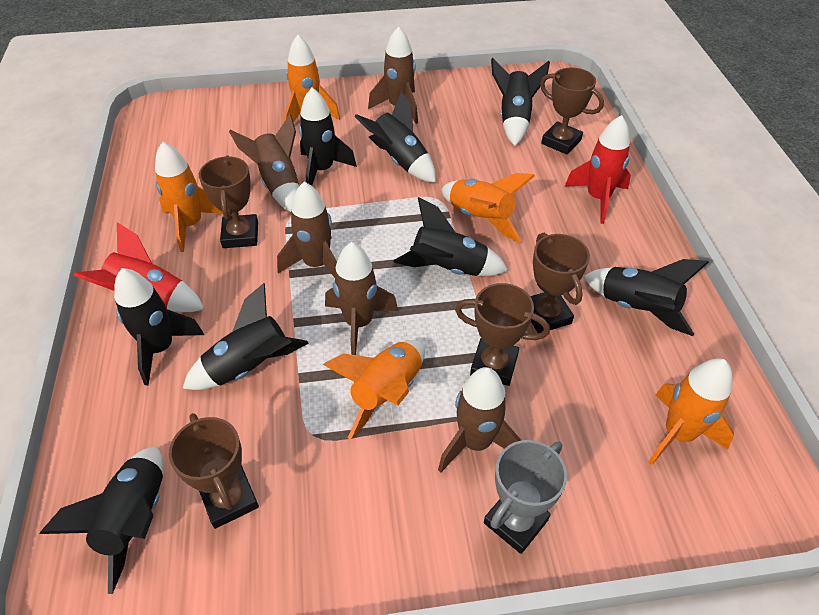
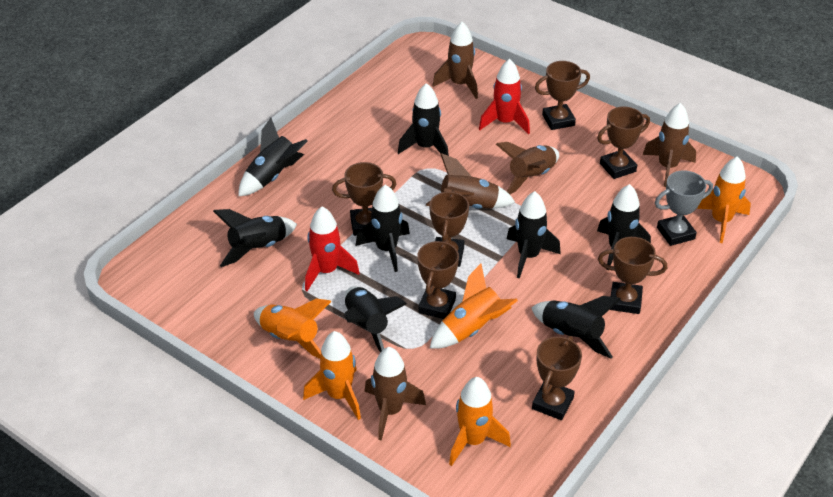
brown trophy: 5 -> 7

